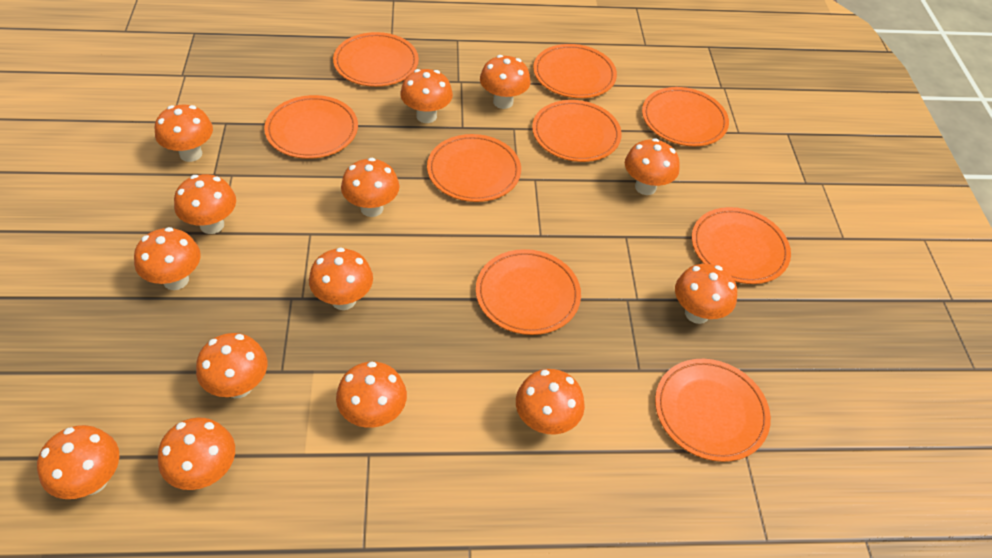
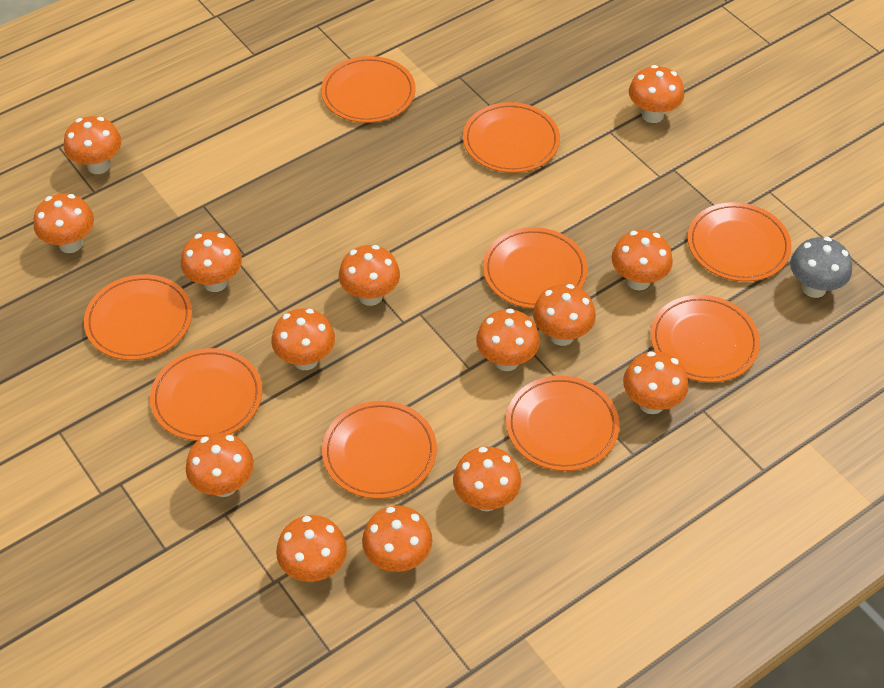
grey mushroom: 0 -> 1

